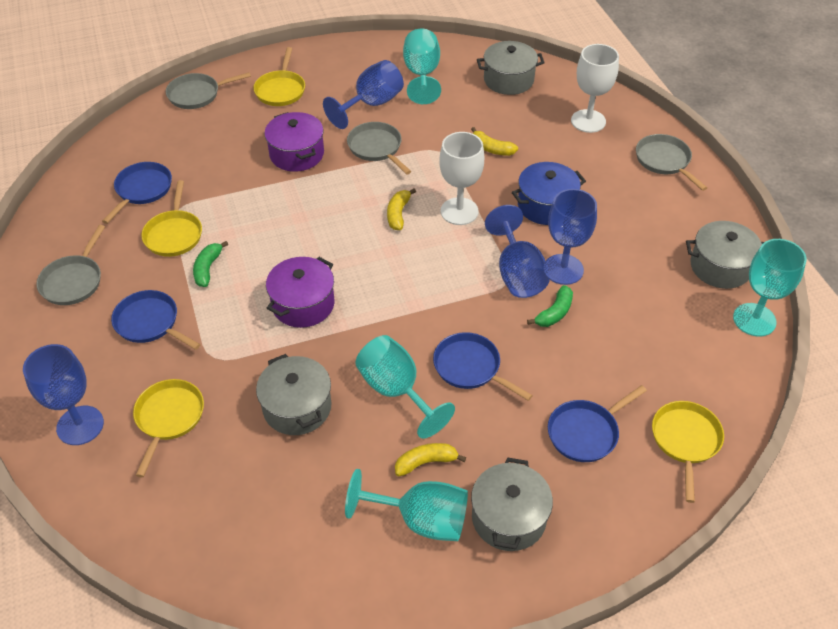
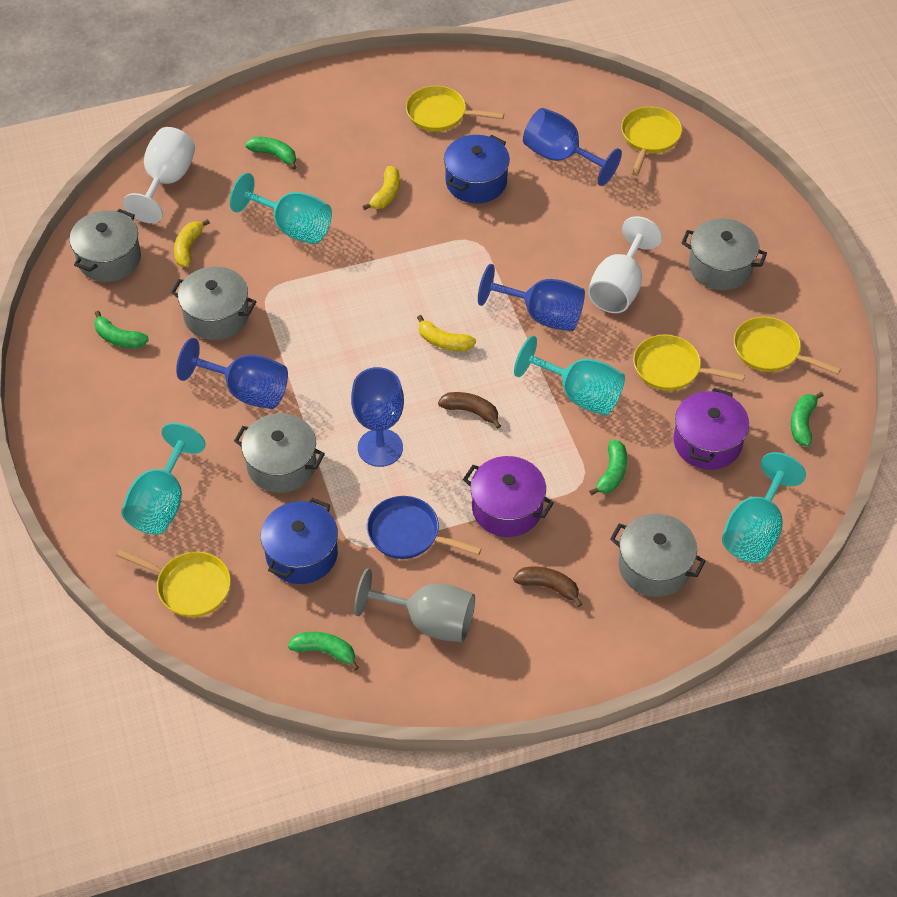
blue pan: 4 -> 1
blue pot: 1 -> 2
brown banana: 0 -> 2
green banana: 2 -> 5
grey goblet: 0 -> 1
grey pan: 4 -> 0
grey pot: 4 -> 5
yellow pan: 4 -> 5

